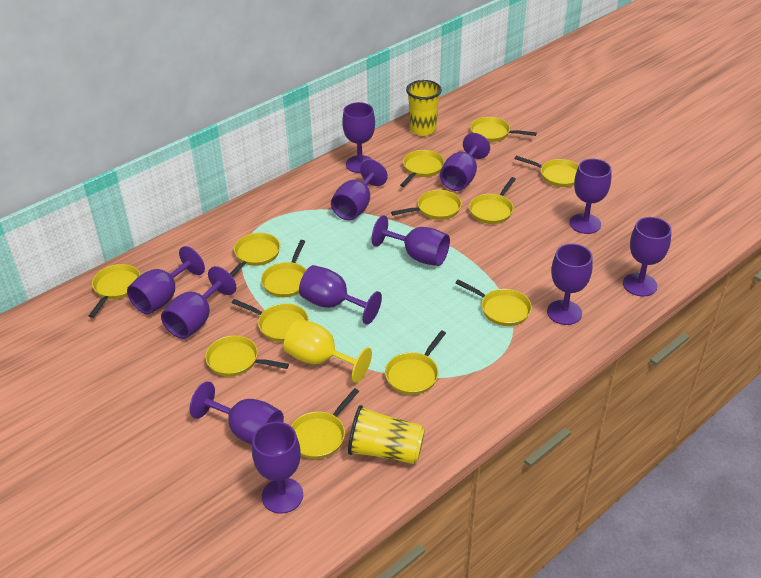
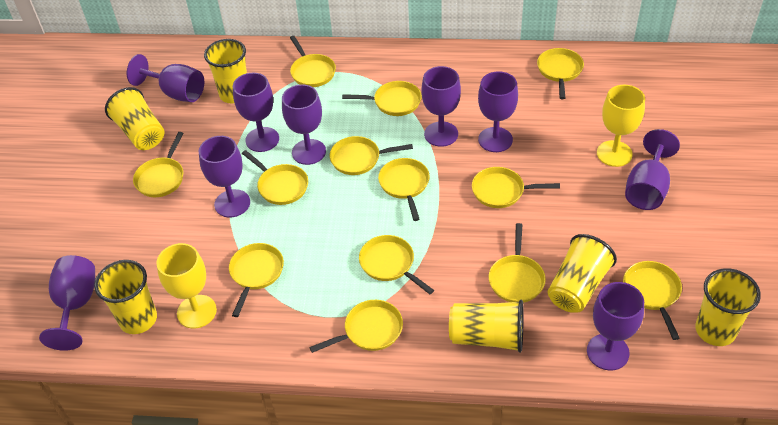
purple goblet: 12 -> 9
yellow cup: 2 -> 6
yellow goblet: 1 -> 2

